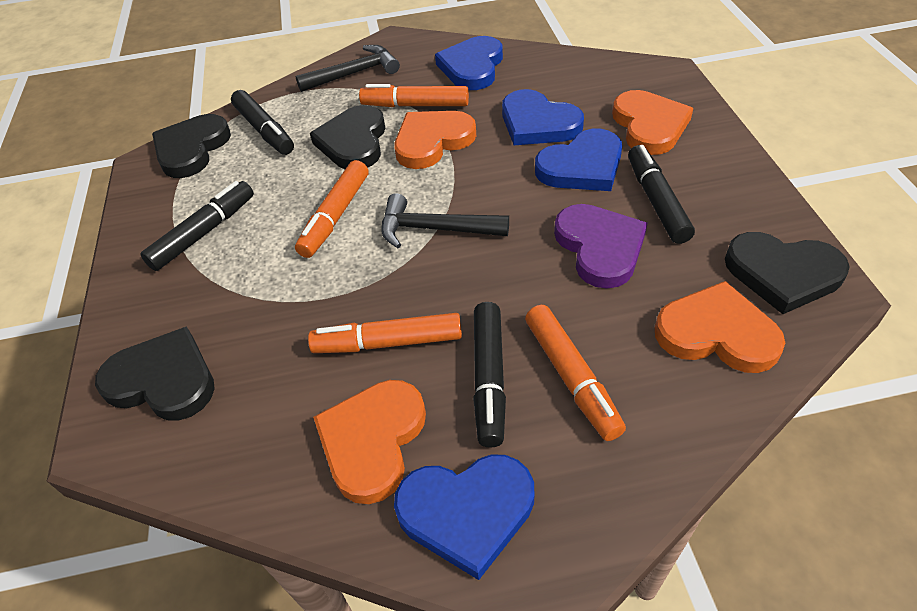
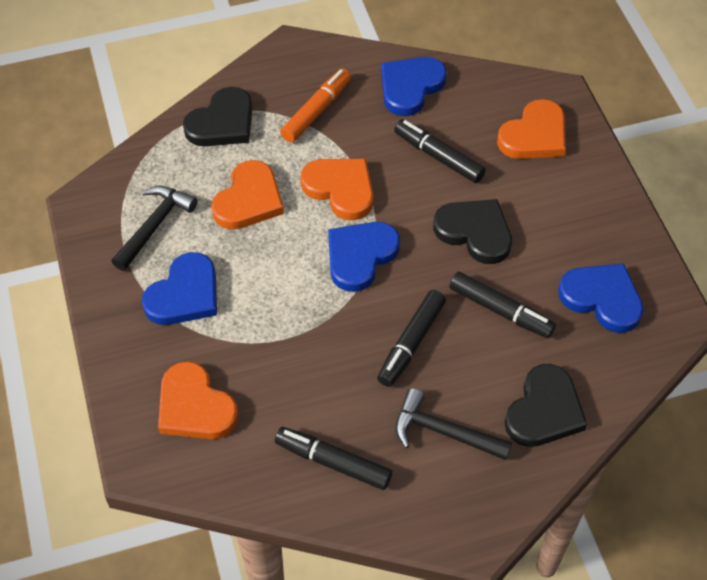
black heart: 4 -> 3
orange marker: 4 -> 1
purple heart: 1 -> 0

